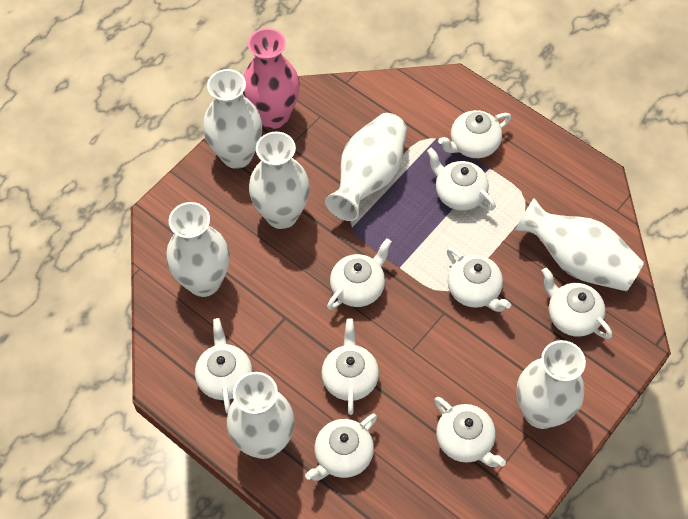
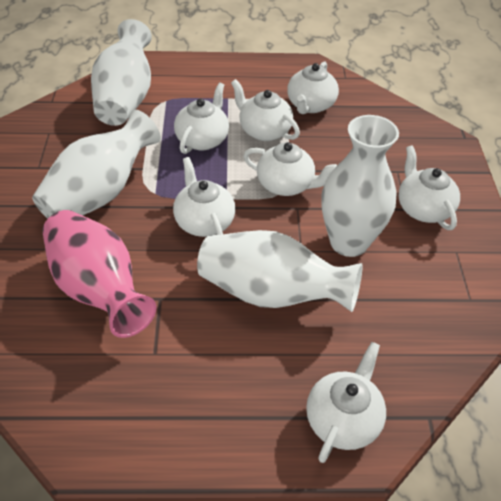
white teapot: 9 -> 7
white vase: 7 -> 4

